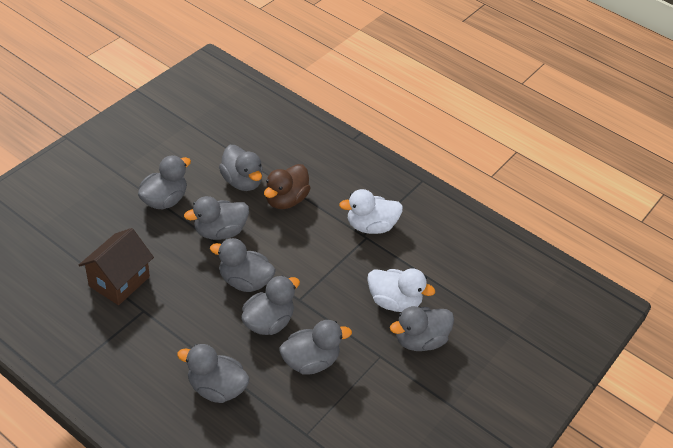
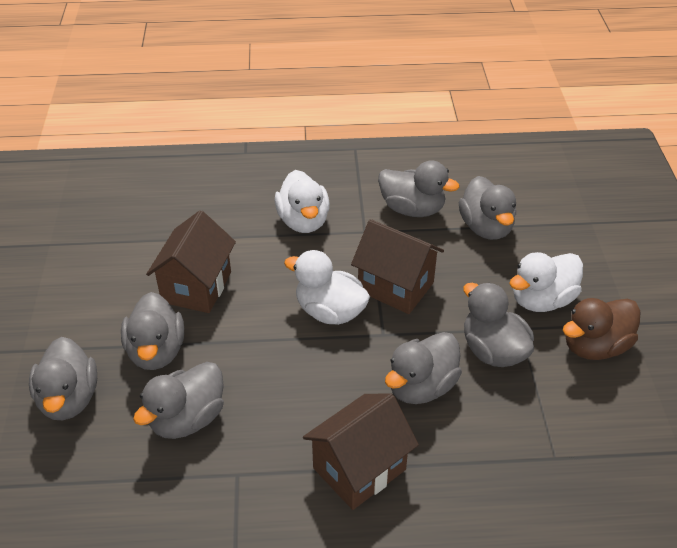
brown house: 1 -> 3
grey duck: 8 -> 7
white duck: 2 -> 3

